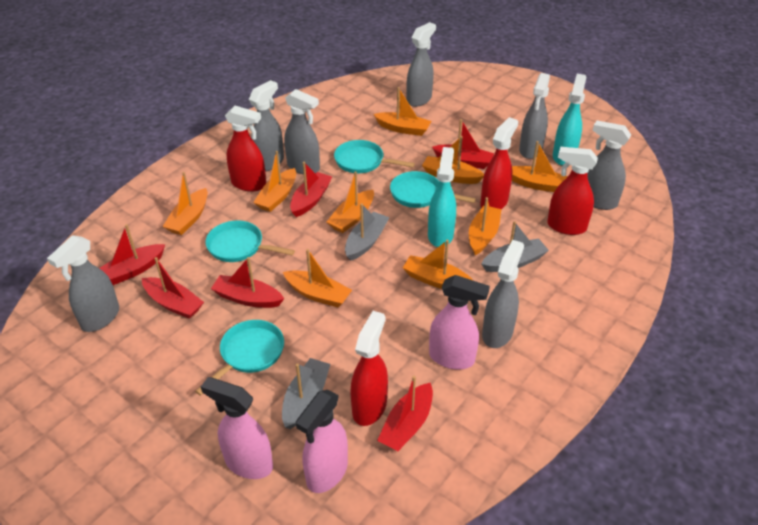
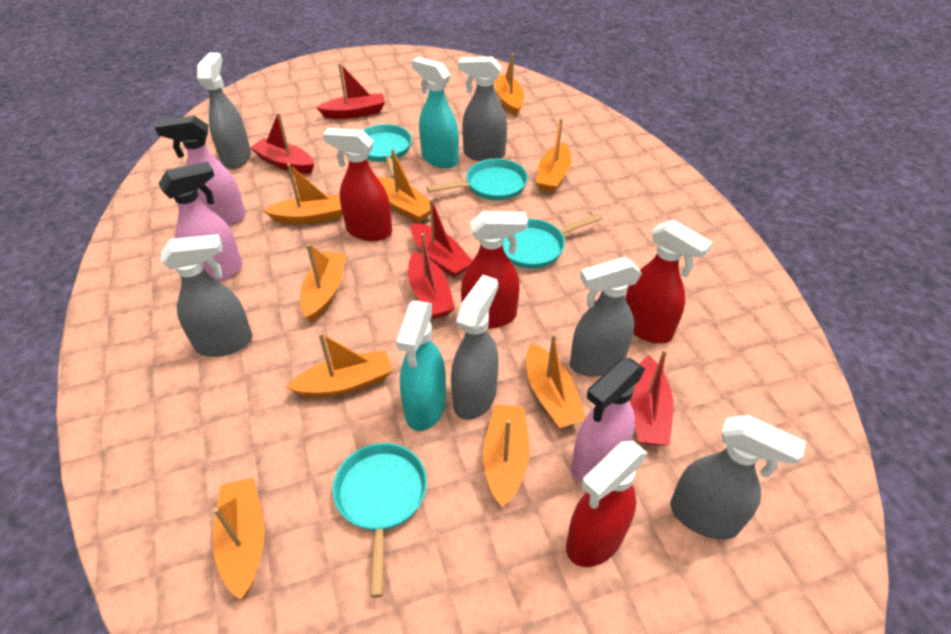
grey boat: 3 -> 0
grey spray bottle: 7 -> 6
red boat: 6 -> 5

